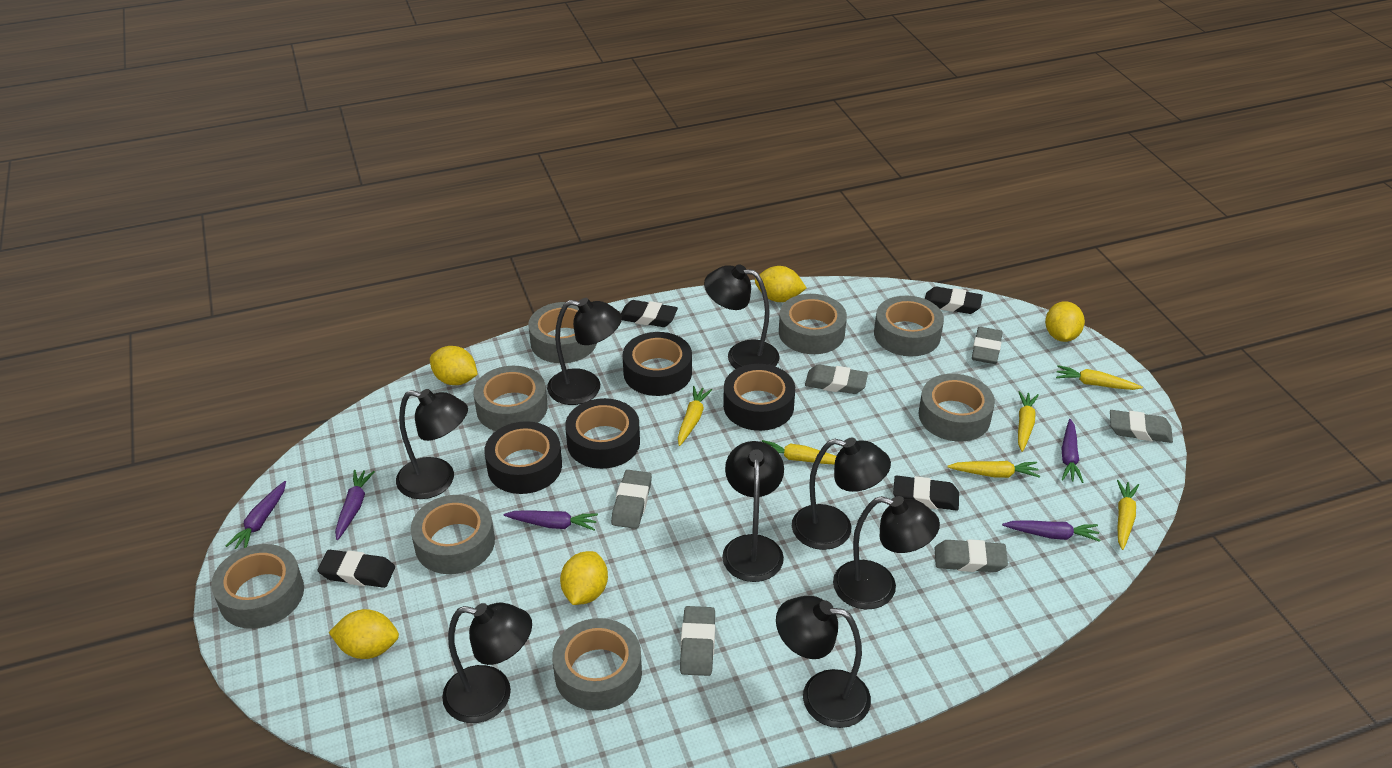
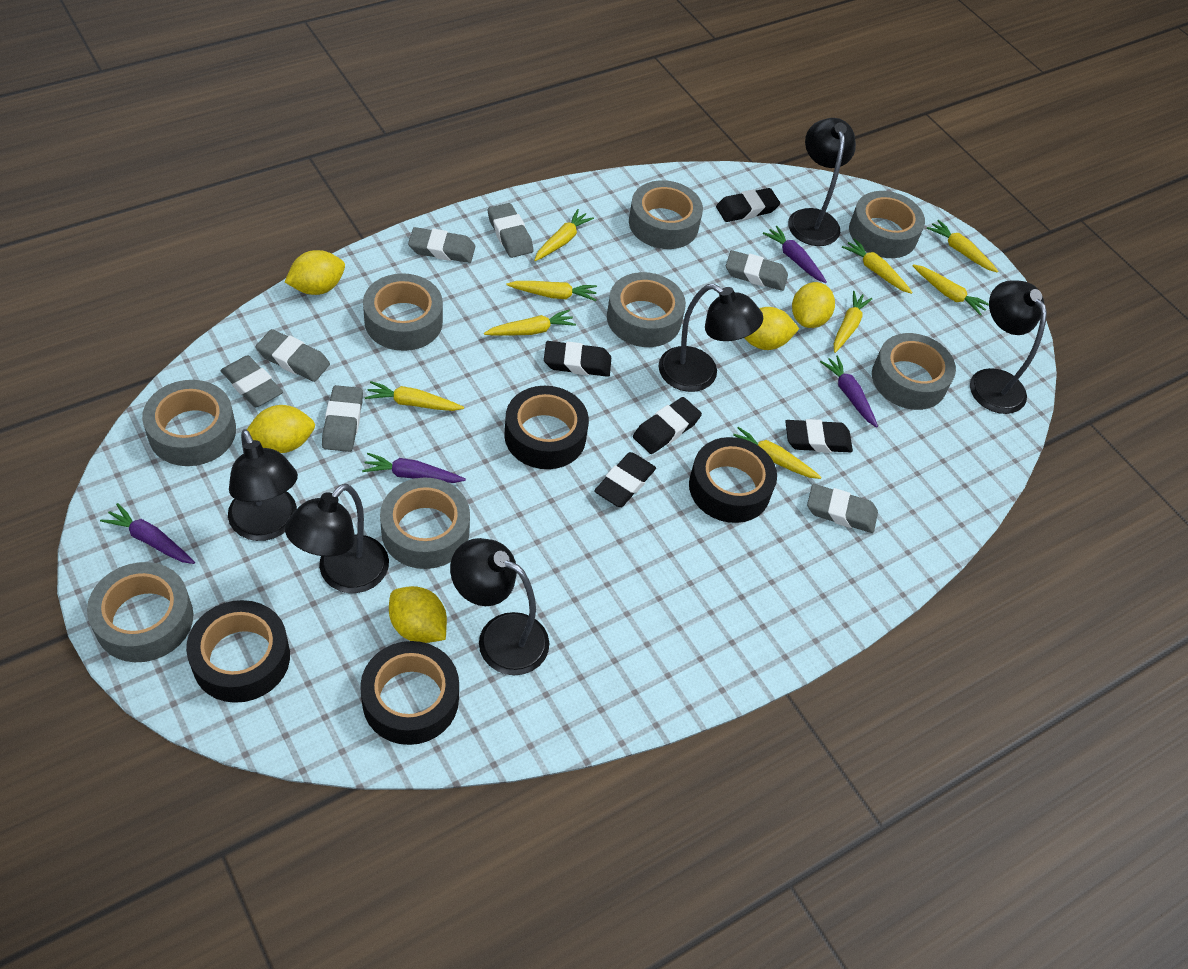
black eraser: 4 -> 5
black lamp: 8 -> 6
grey eraser: 6 -> 7
purple carrot: 5 -> 4
yellow carrot: 6 -> 9

